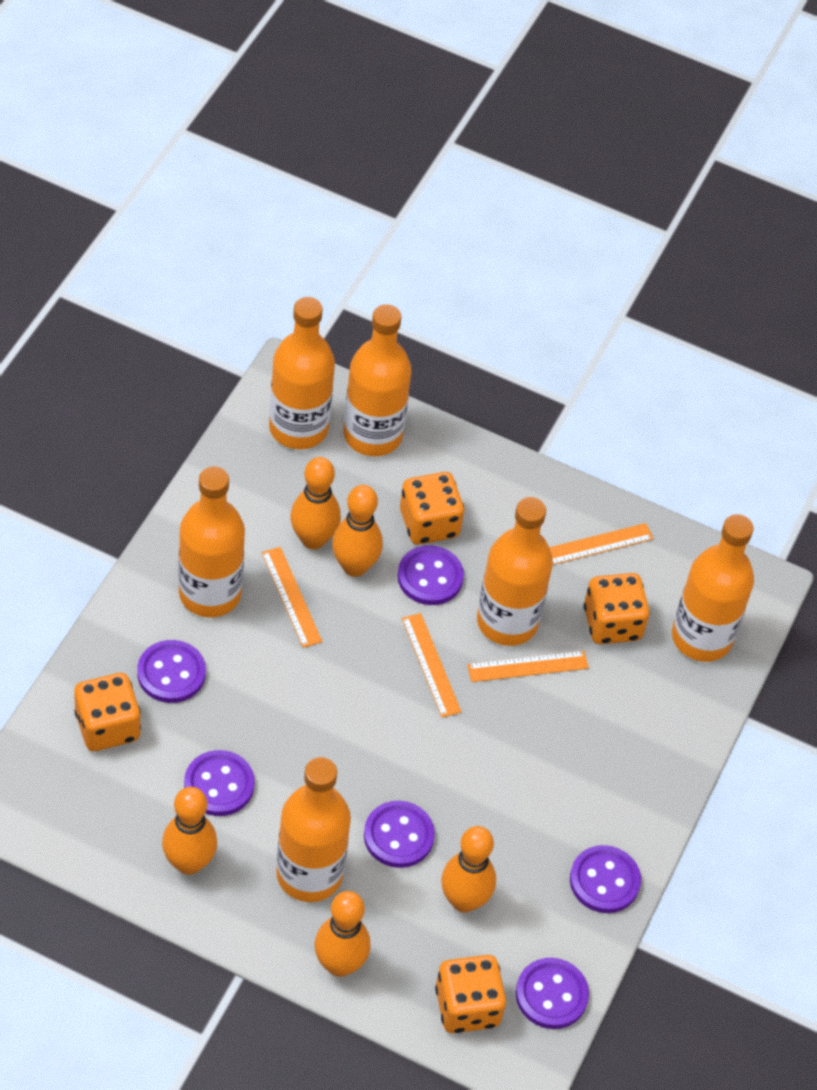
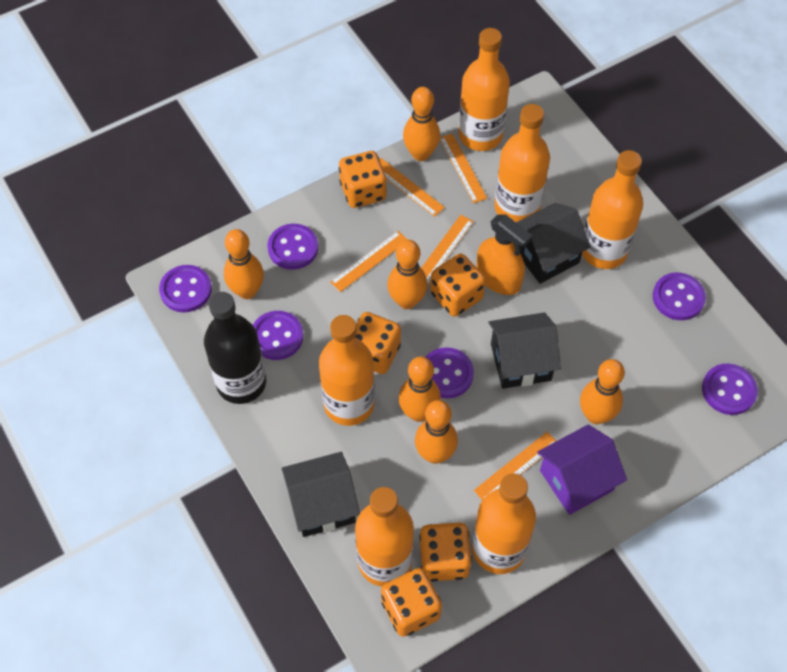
black bottle: 0 -> 1
black house: 0 -> 3
orange bowling pin: 5 -> 6
orange dice: 4 -> 5
orange ruler: 4 -> 5
orange spray bottle: 0 -> 1
purple house: 0 -> 1

